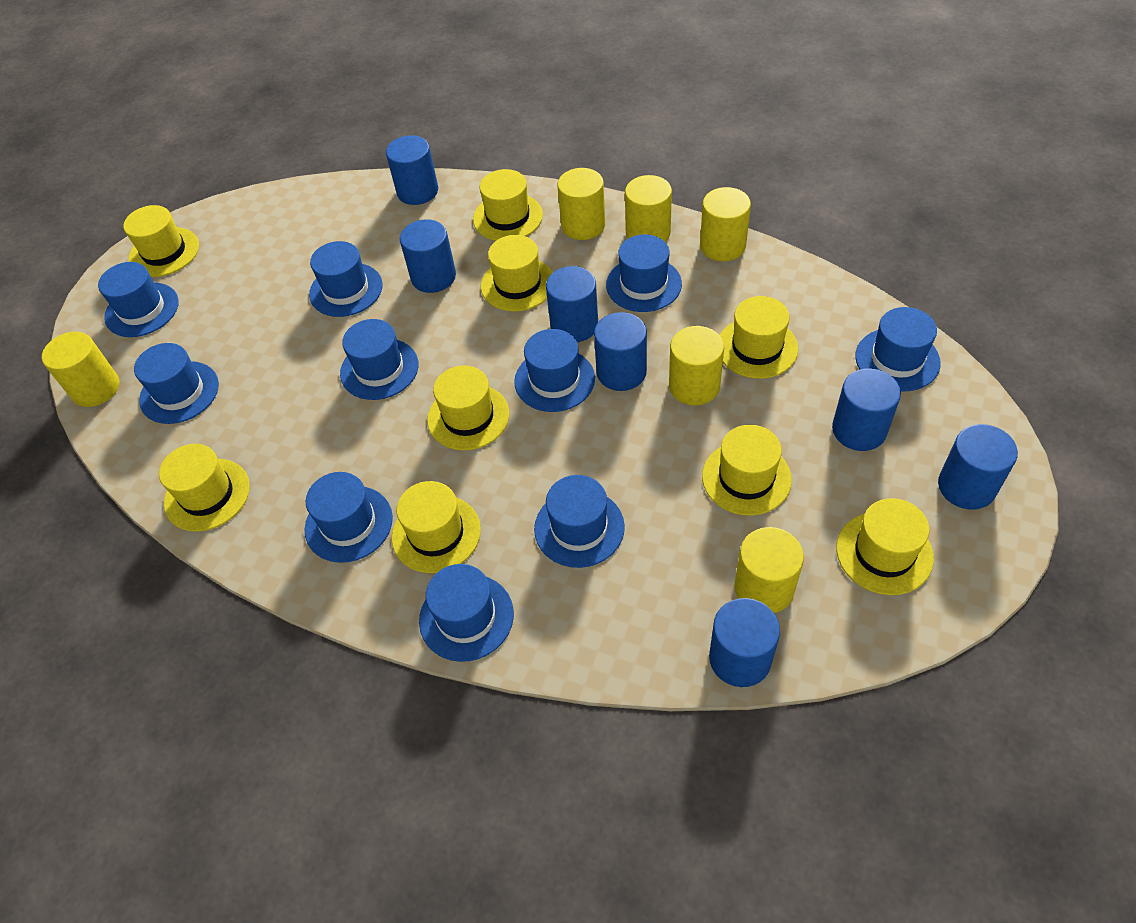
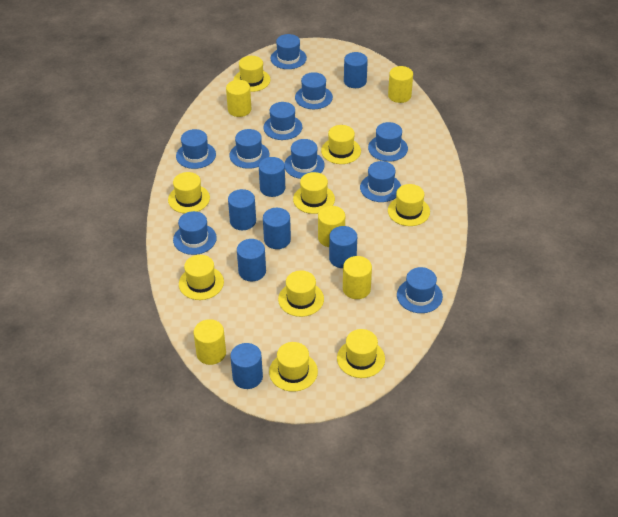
yellow cylinder: 6 -> 5

